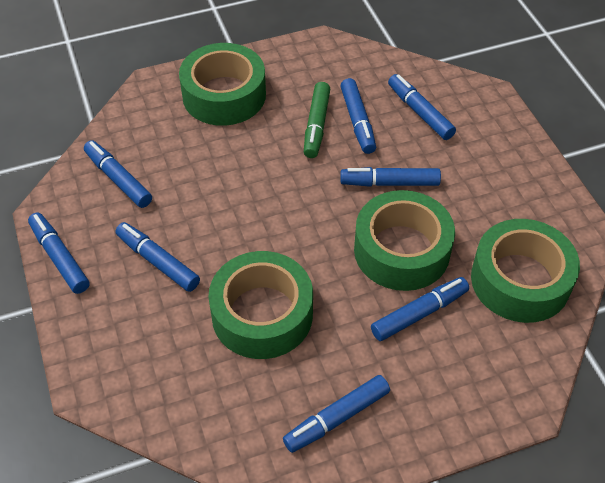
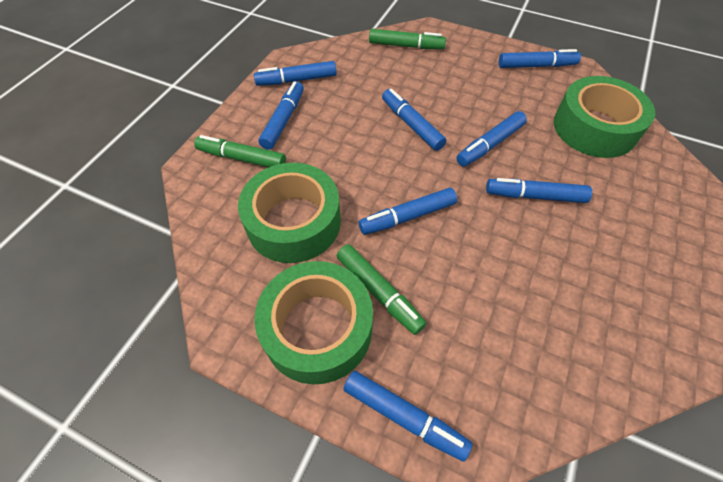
green marker: 1 -> 3
green tape: 4 -> 3

